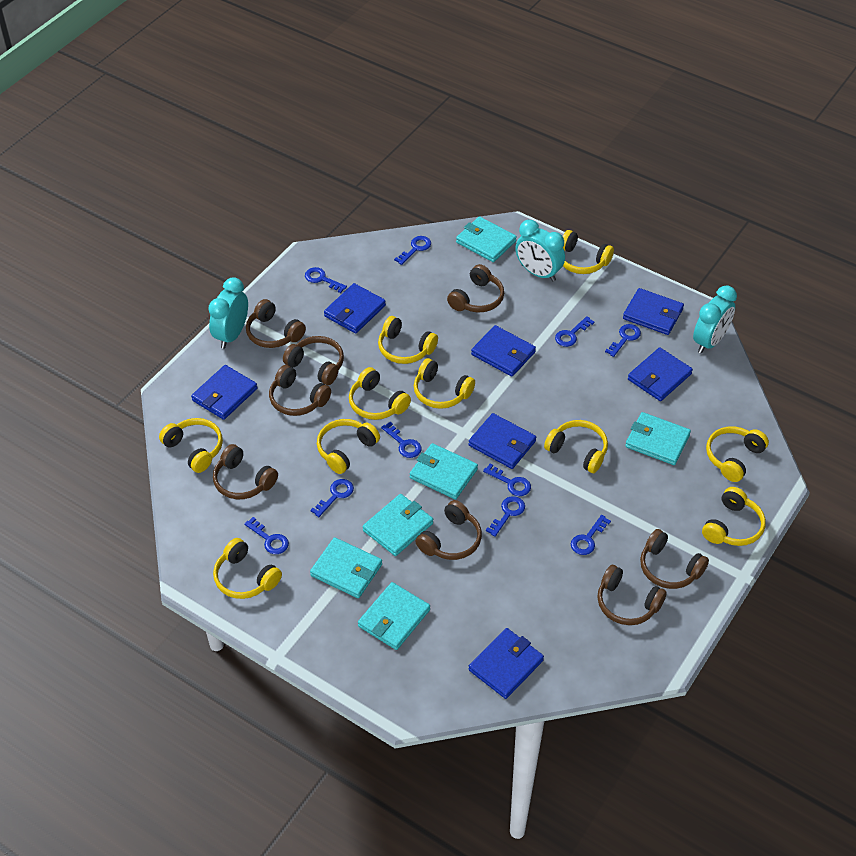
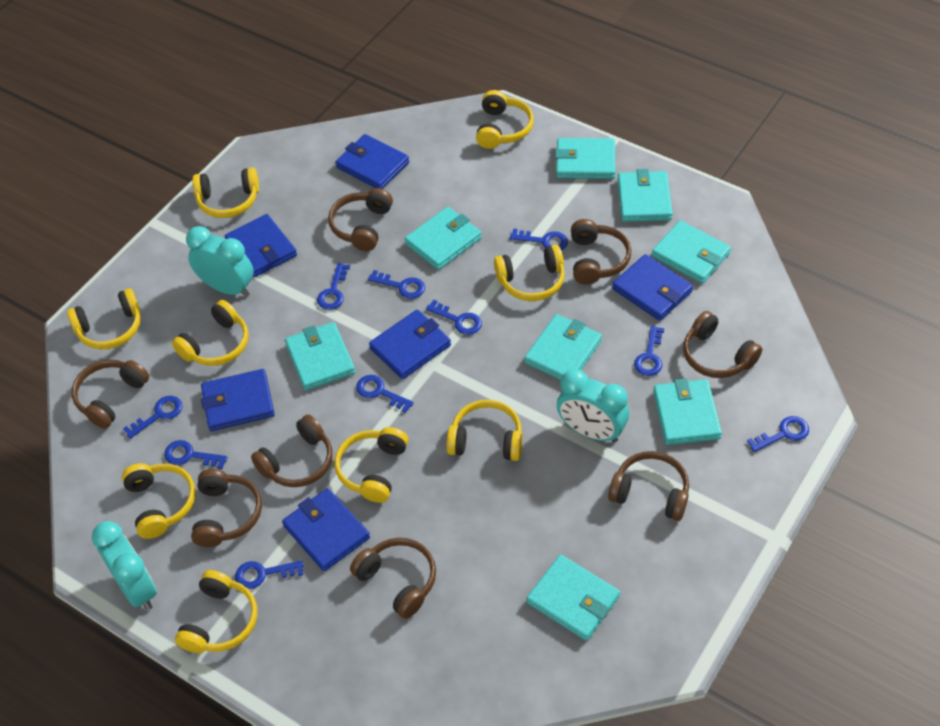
blue wallet: 7 -> 6
turquoise wallet: 6 -> 8
yellow headphones: 10 -> 9

